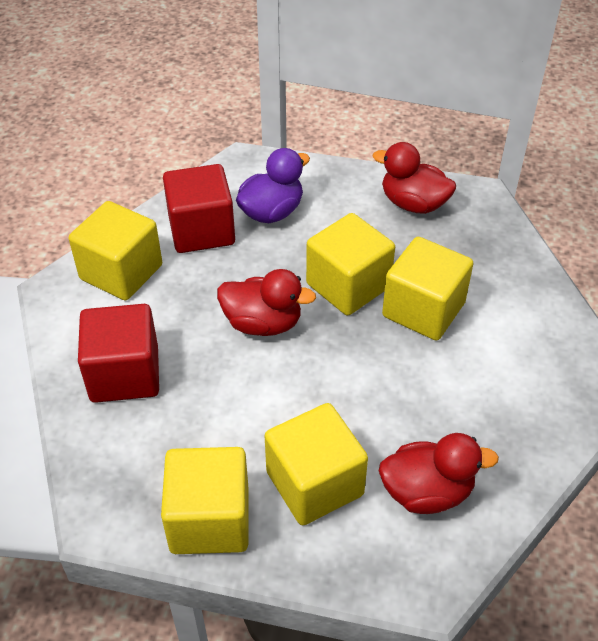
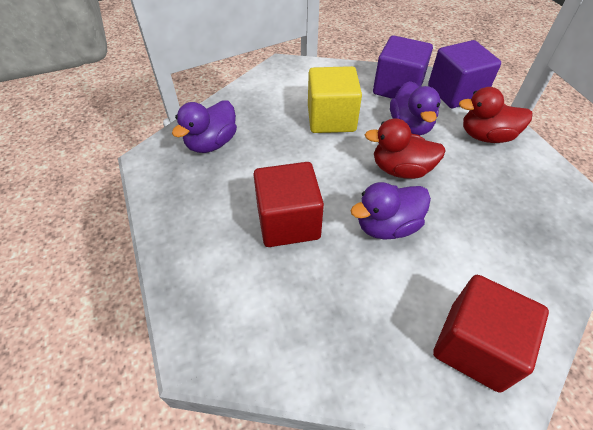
purple cube: 0 -> 2
purple duck: 1 -> 3
red duck: 3 -> 2
yellow cube: 5 -> 1

